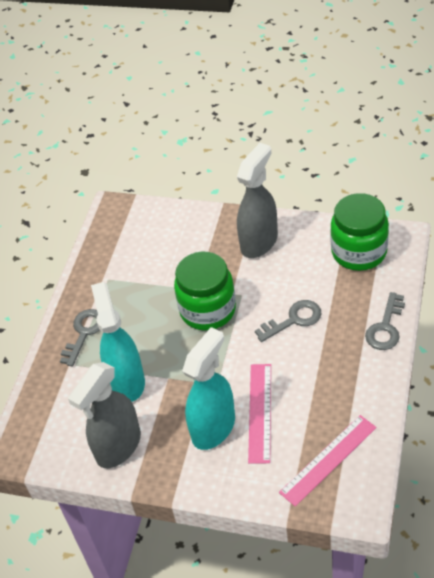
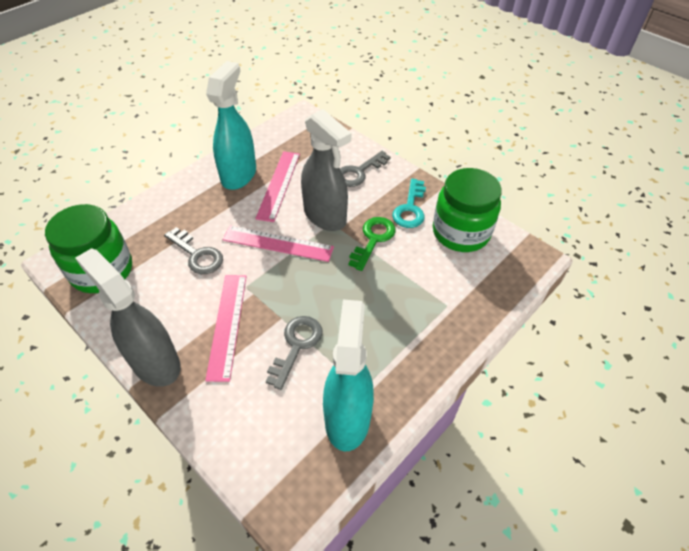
green key: 0 -> 1
pink ruler: 2 -> 3
turquoise key: 0 -> 1

